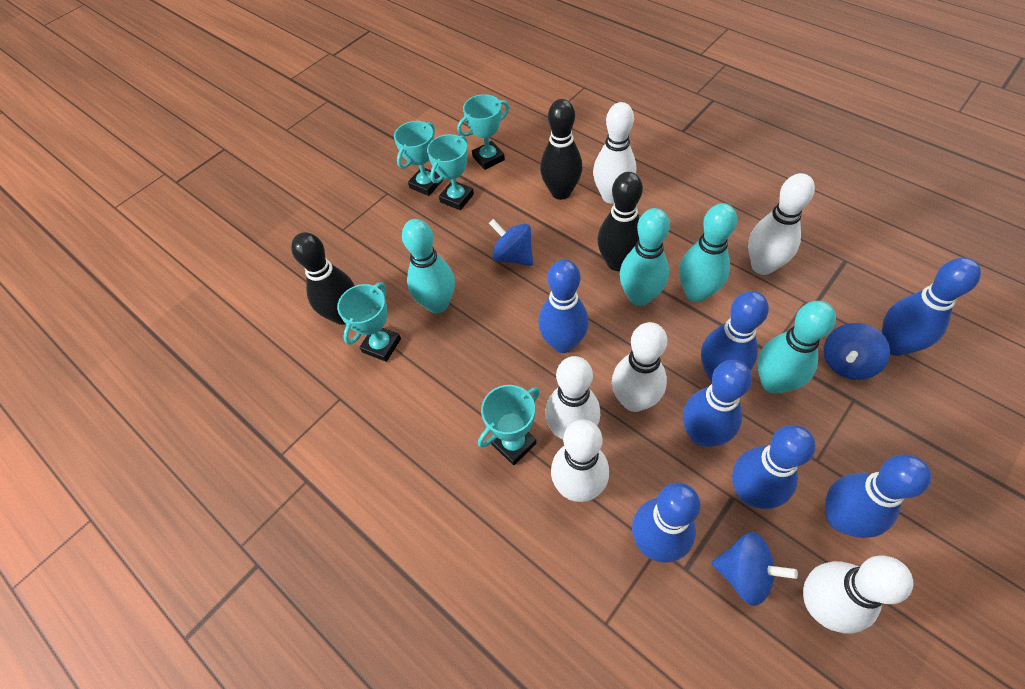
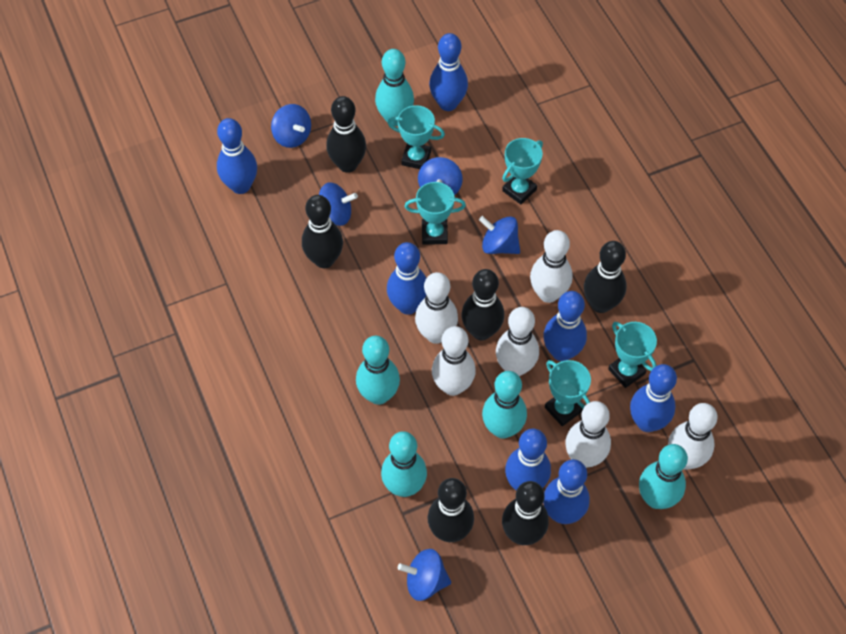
black bowling pin: 3 -> 6
blue spinning top: 3 -> 5
turquoise bowling pin: 4 -> 5

